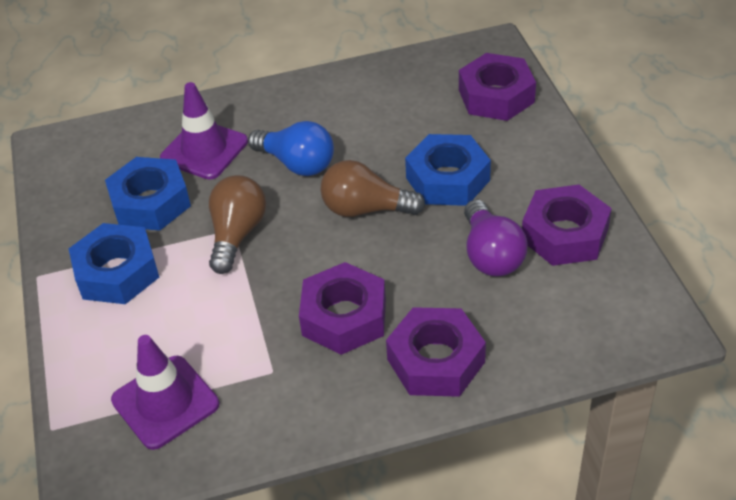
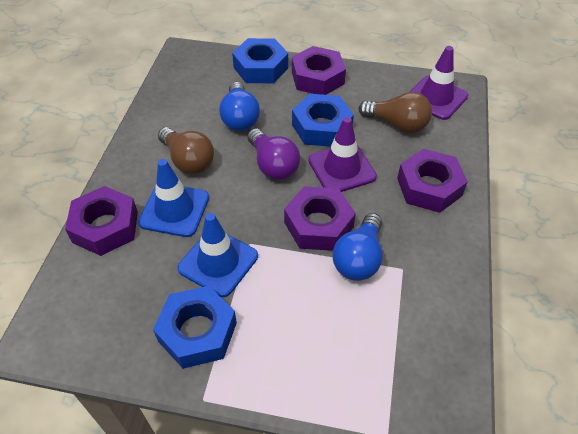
blue light bulb: 1 -> 2
blue traffic cone: 0 -> 2

